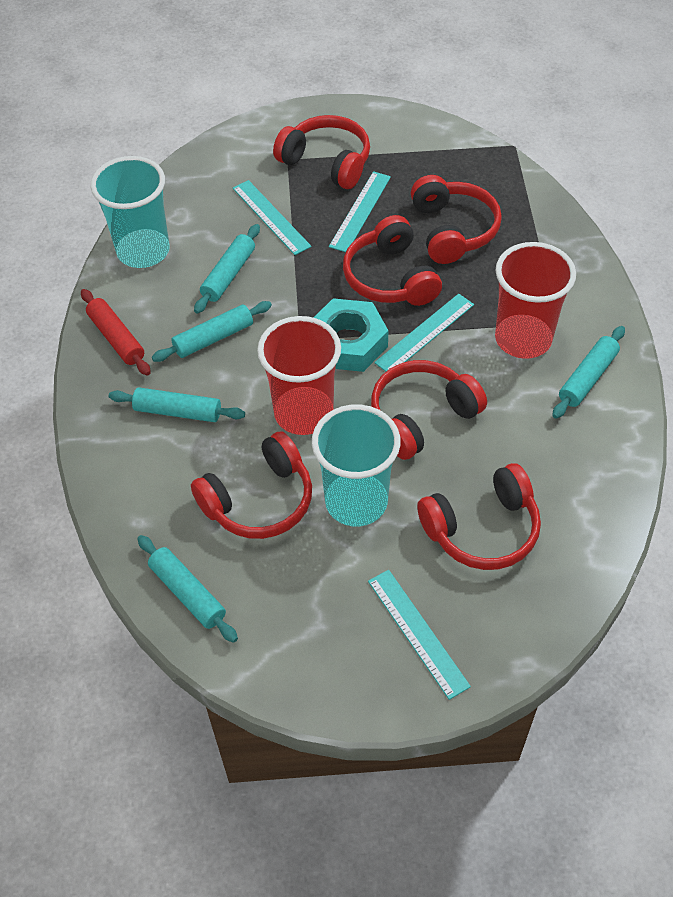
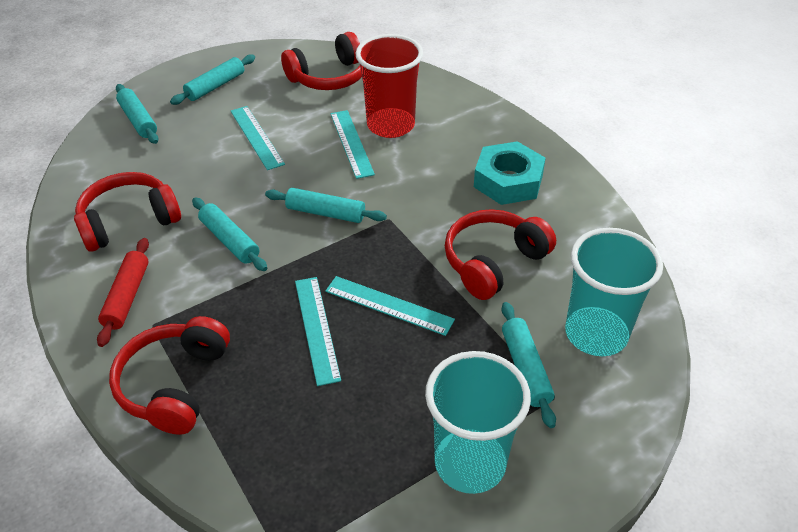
red cup: 2 -> 1
red headphones: 6 -> 4

